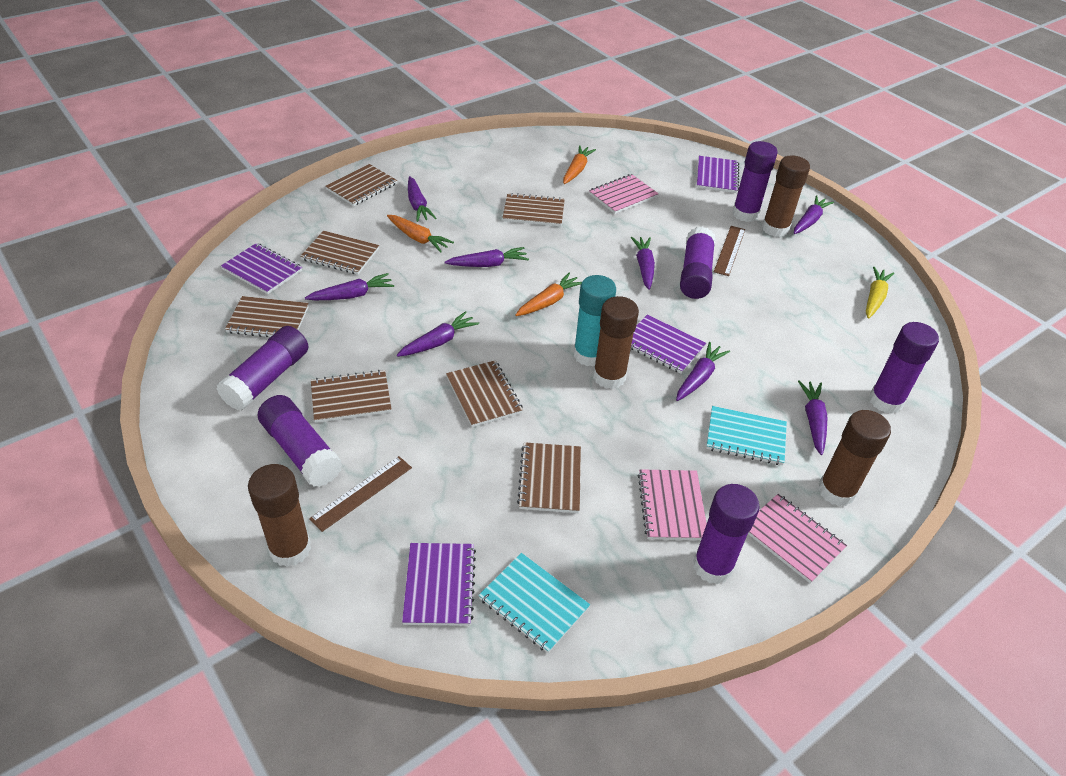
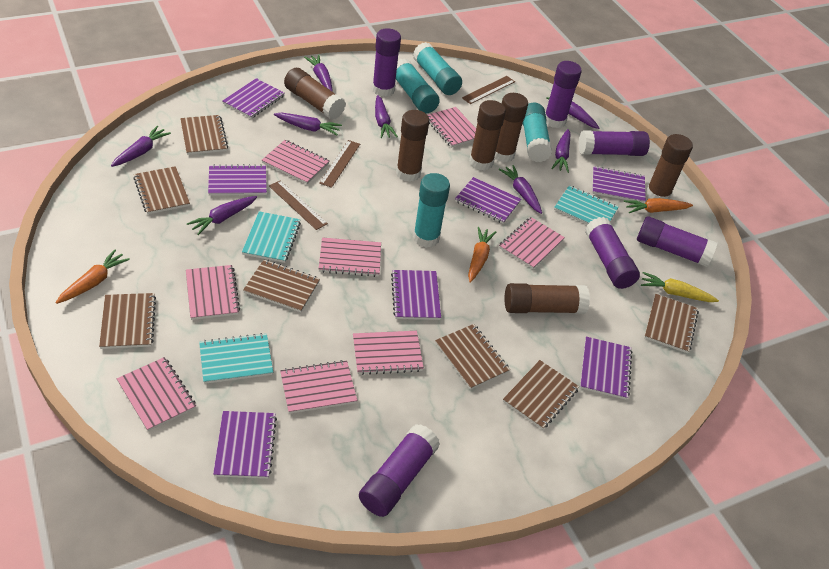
brown glue stick: 4 -> 6
brown ruler: 2 -> 3
pink notebook: 3 -> 8
purple notebook: 4 -> 7
turquoise glue stick: 1 -> 4
turquoise notebook: 2 -> 3

